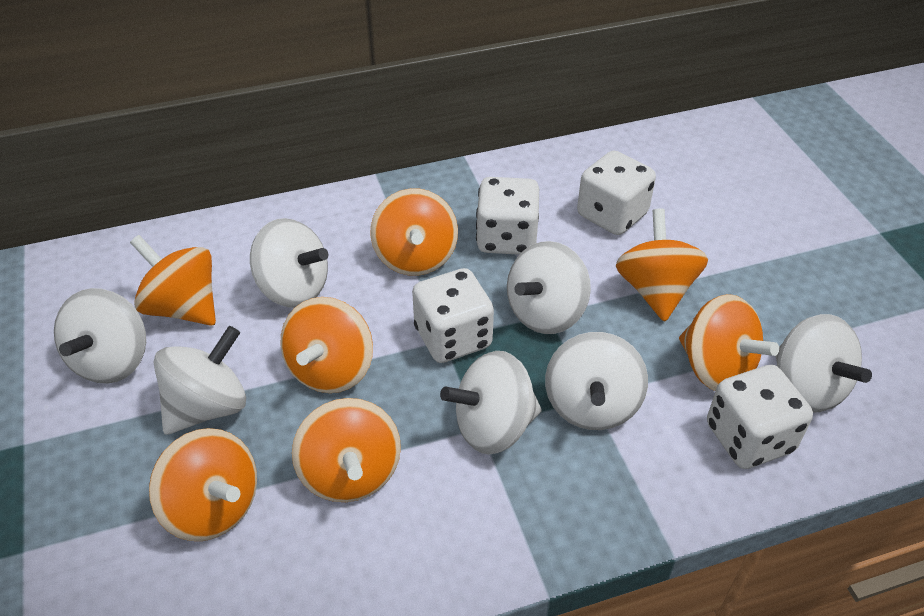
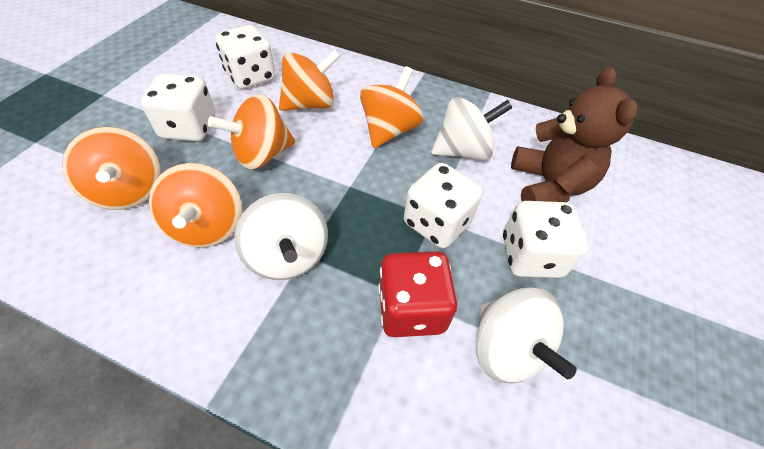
brown teddy bear: 0 -> 1
orange spinning top: 7 -> 5
red dice: 0 -> 1
white spinning top: 7 -> 3

